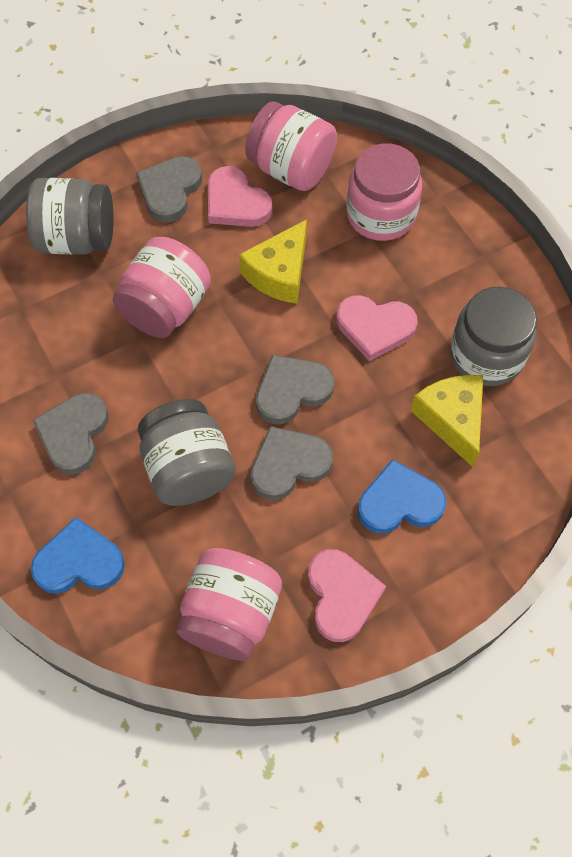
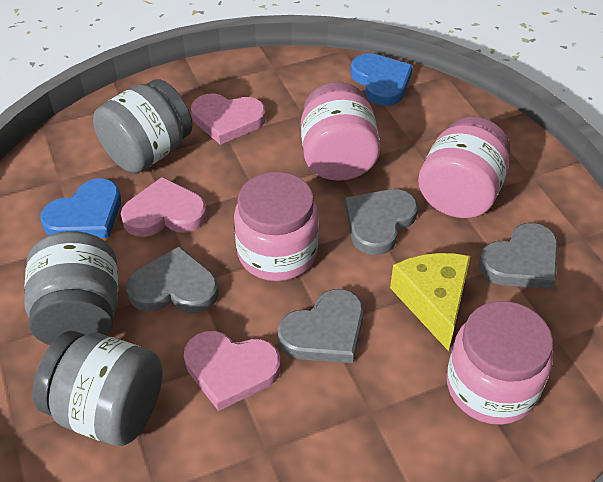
yellow cheese: 2 -> 1

